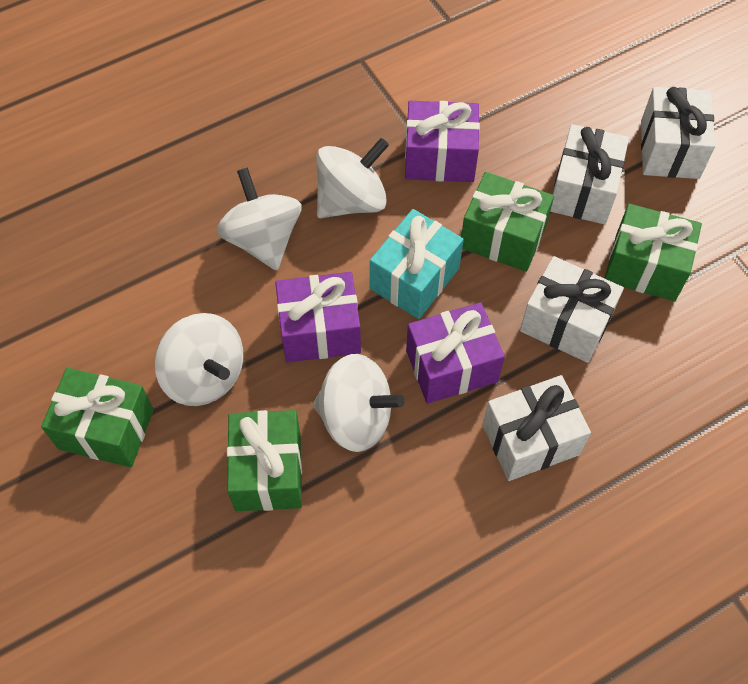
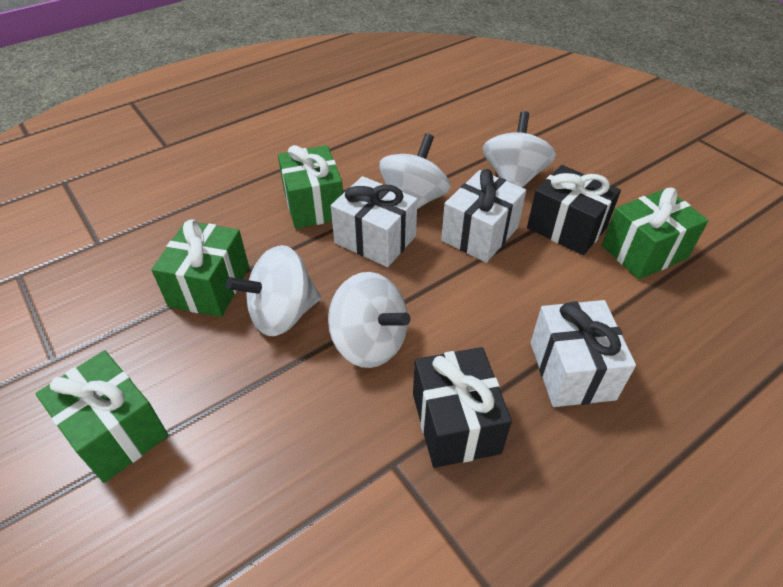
black gift: 0 -> 2
purple gift: 3 -> 0
turquoise gift: 1 -> 0
white gift: 4 -> 3

